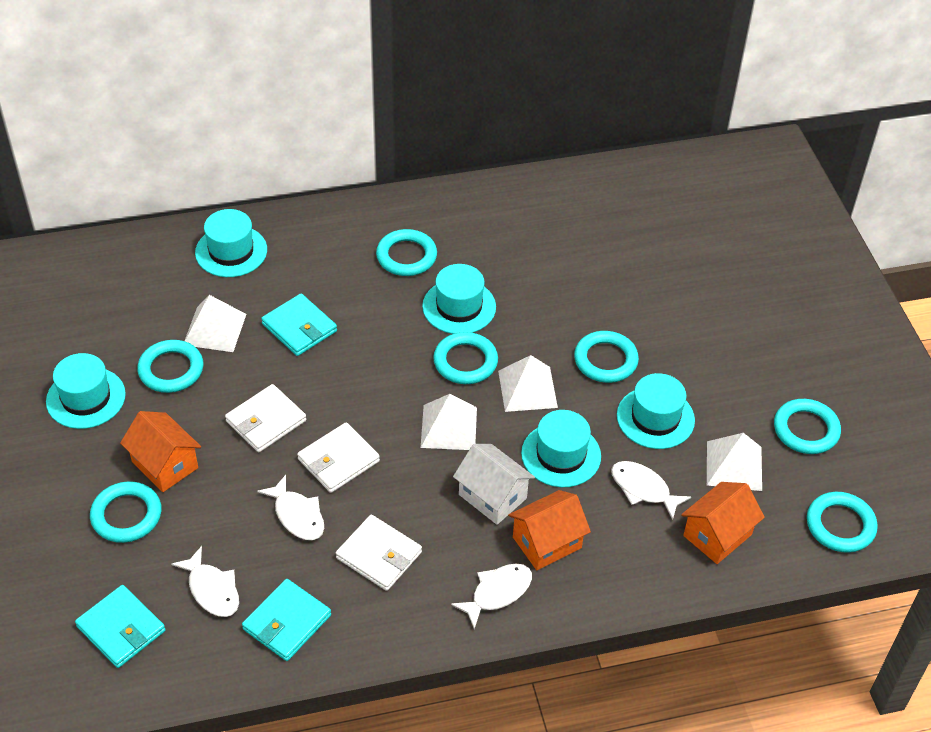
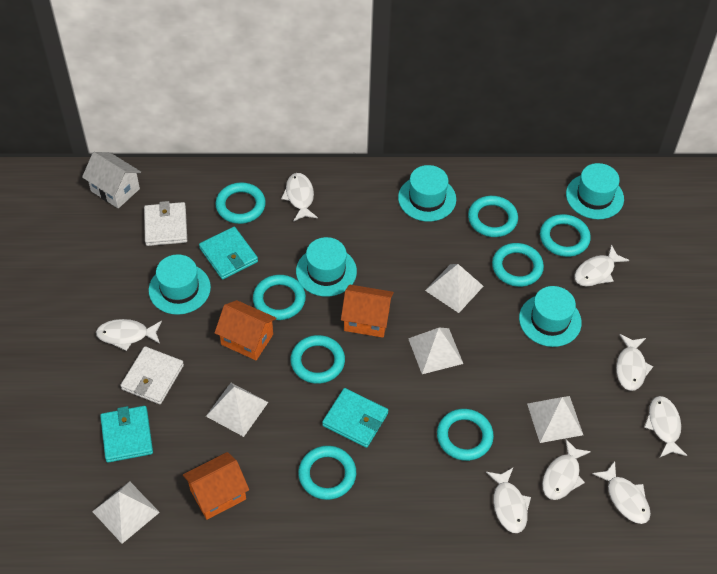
turquoise ring: 7 -> 8
white fish: 4 -> 8
white pyramid: 4 -> 5
white wallet: 3 -> 2

